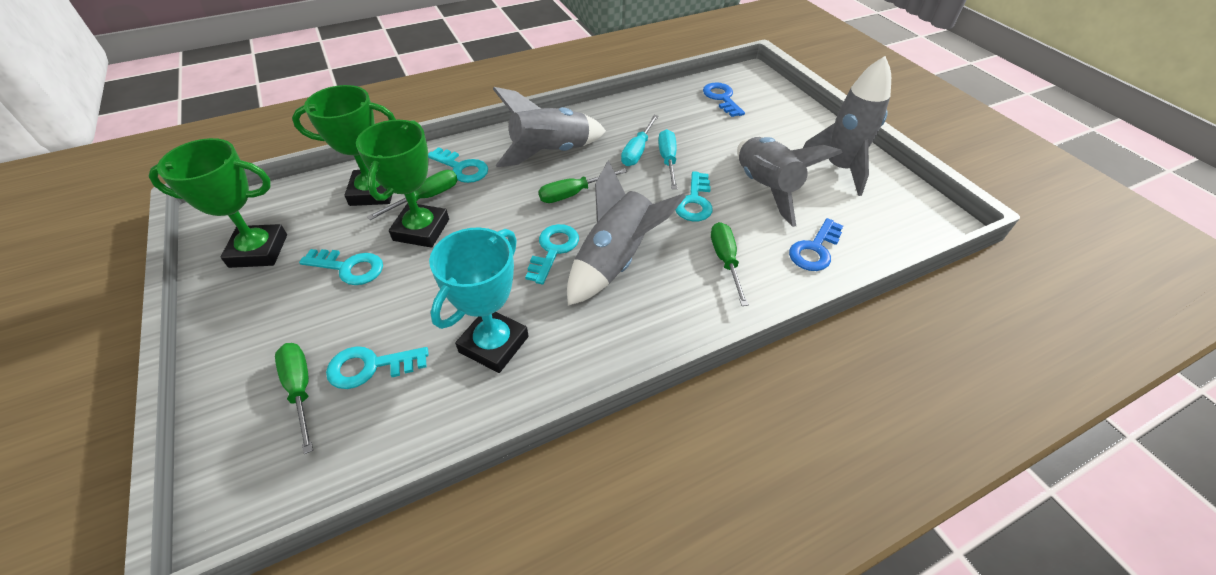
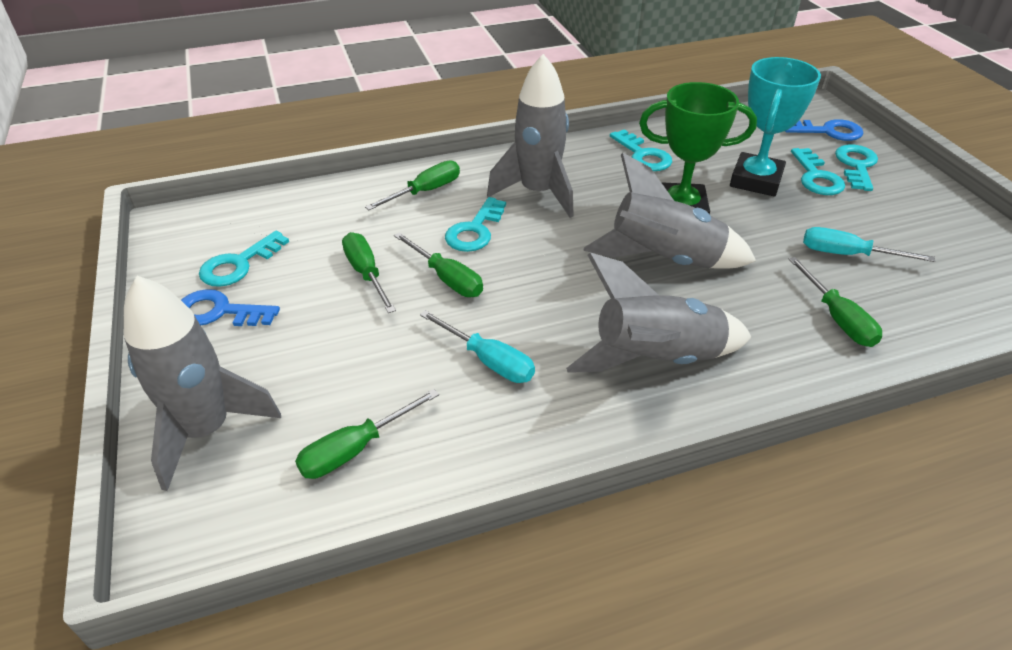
green screwdriver: 4 -> 5
green trophy: 3 -> 1

